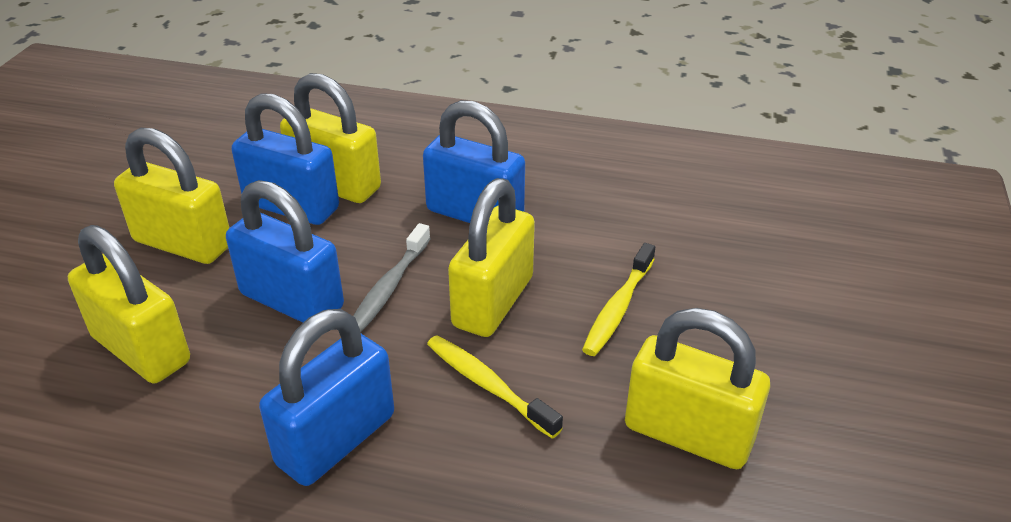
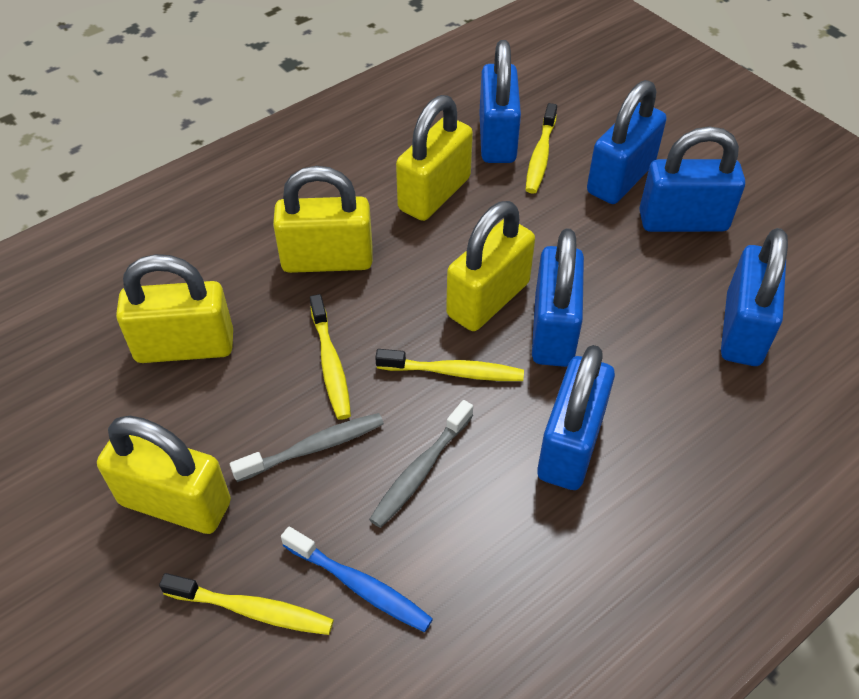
blue padlock: 4 -> 6
blue toothbrush: 0 -> 1
grey toothbrush: 1 -> 2
yellow toothbrush: 2 -> 4

